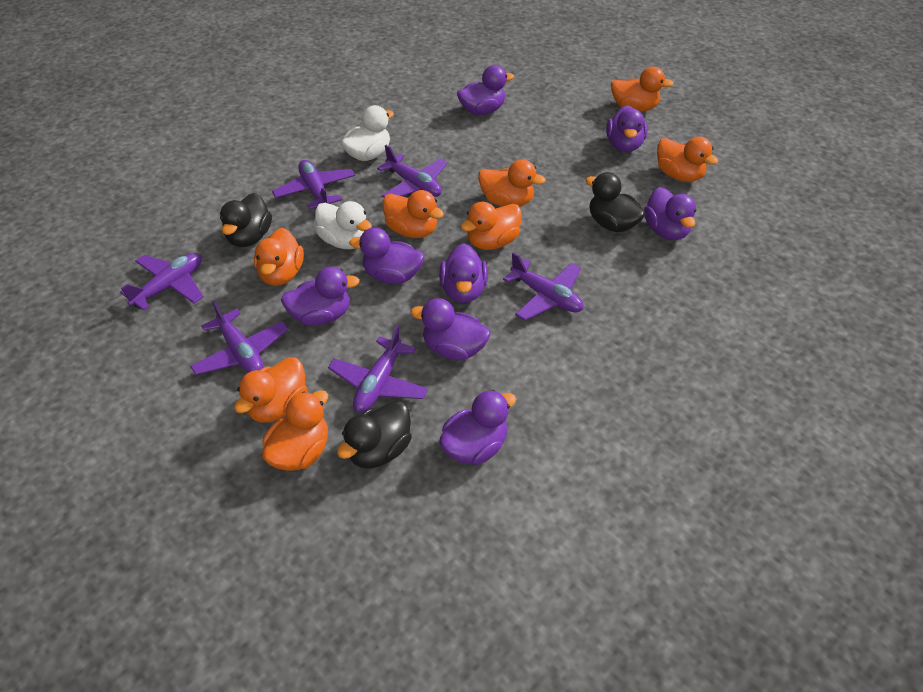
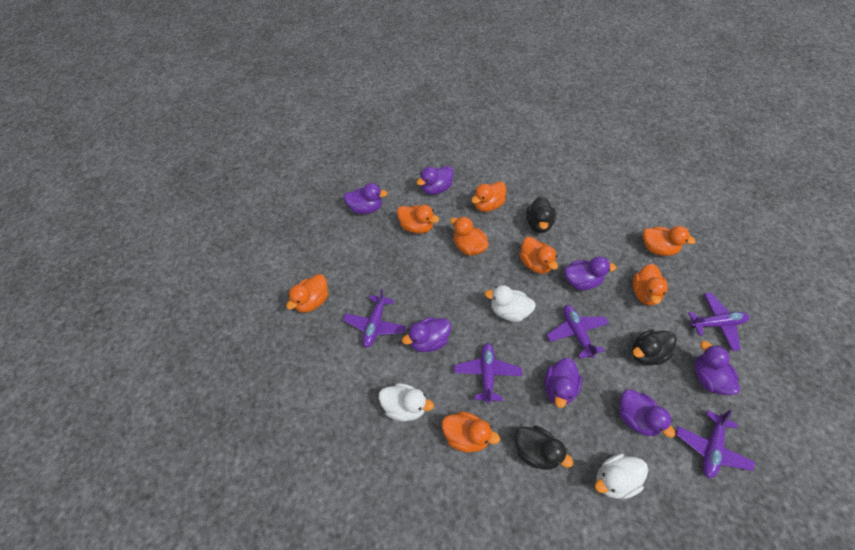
purple duck: 8 -> 7
purple plane: 6 -> 5
white duck: 2 -> 3

